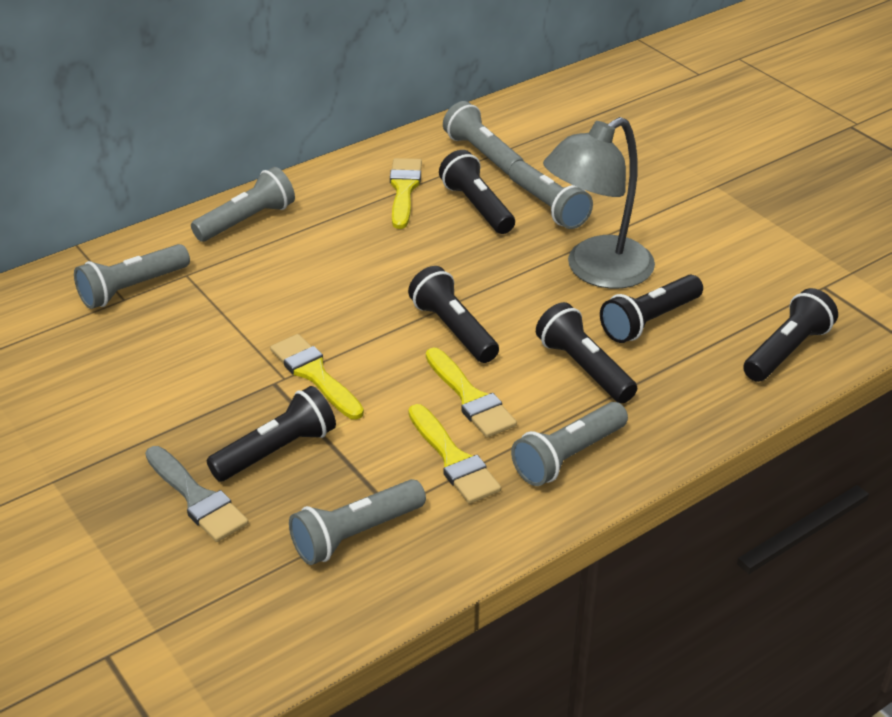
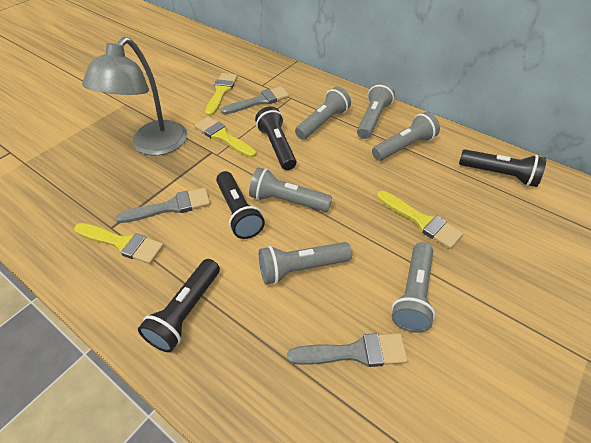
black flashlight: 6 -> 4
grey brush: 1 -> 3

